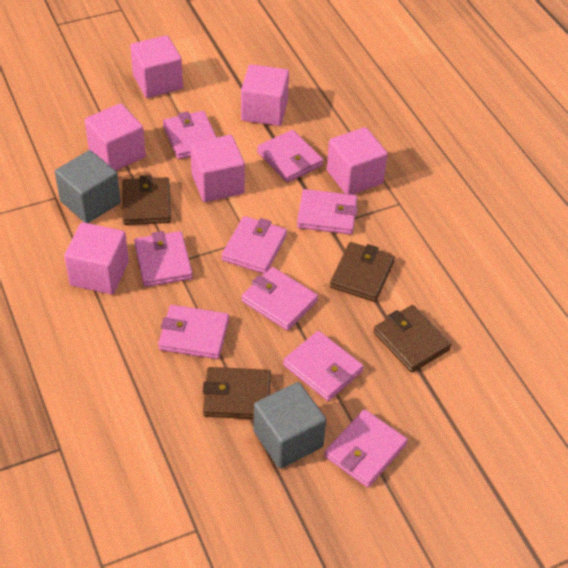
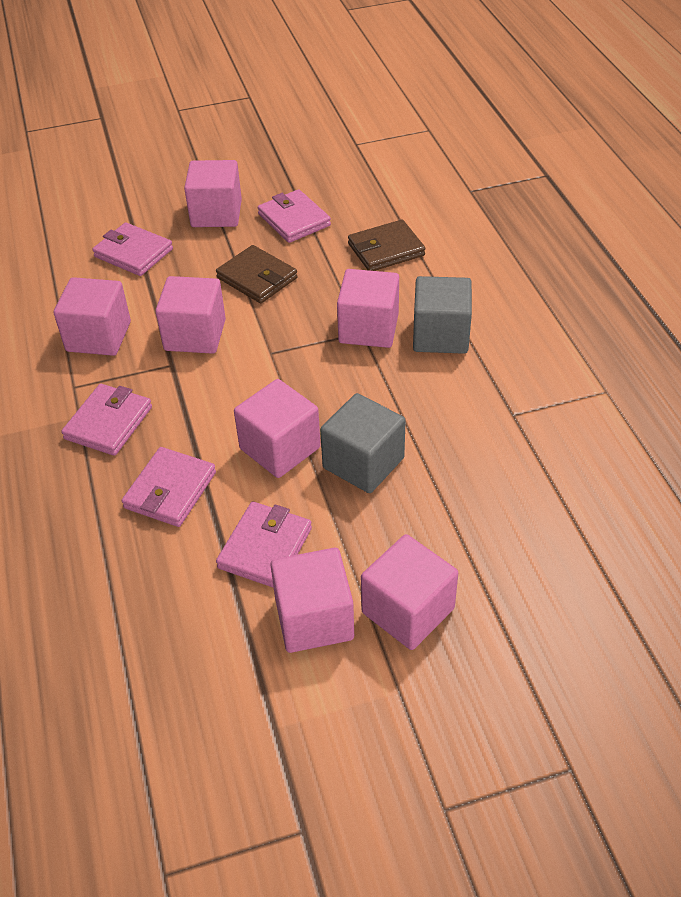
brown wallet: 4 -> 2
pink cube: 6 -> 7
pink wallet: 9 -> 5

